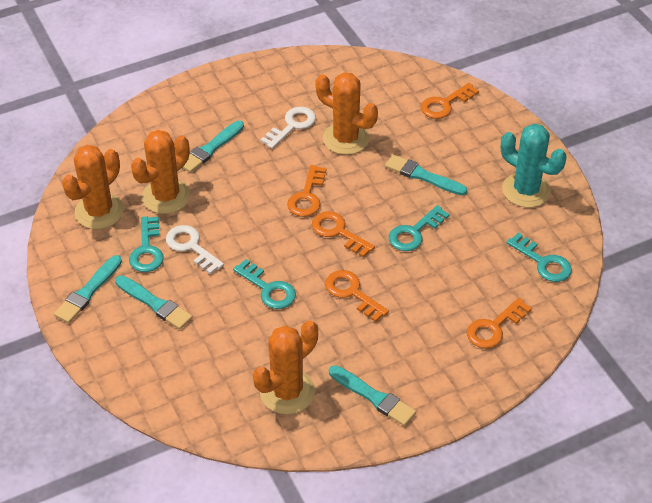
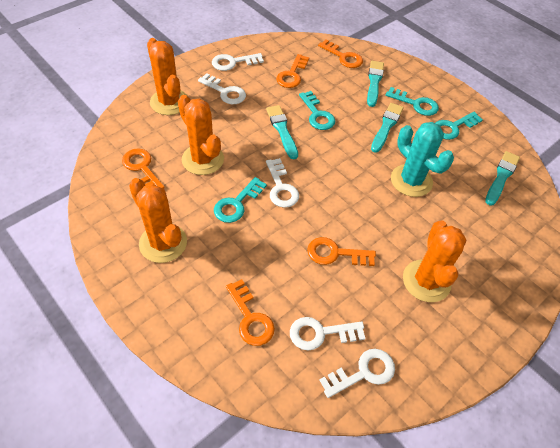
turquoise brush: 5 -> 4
white key: 2 -> 5

